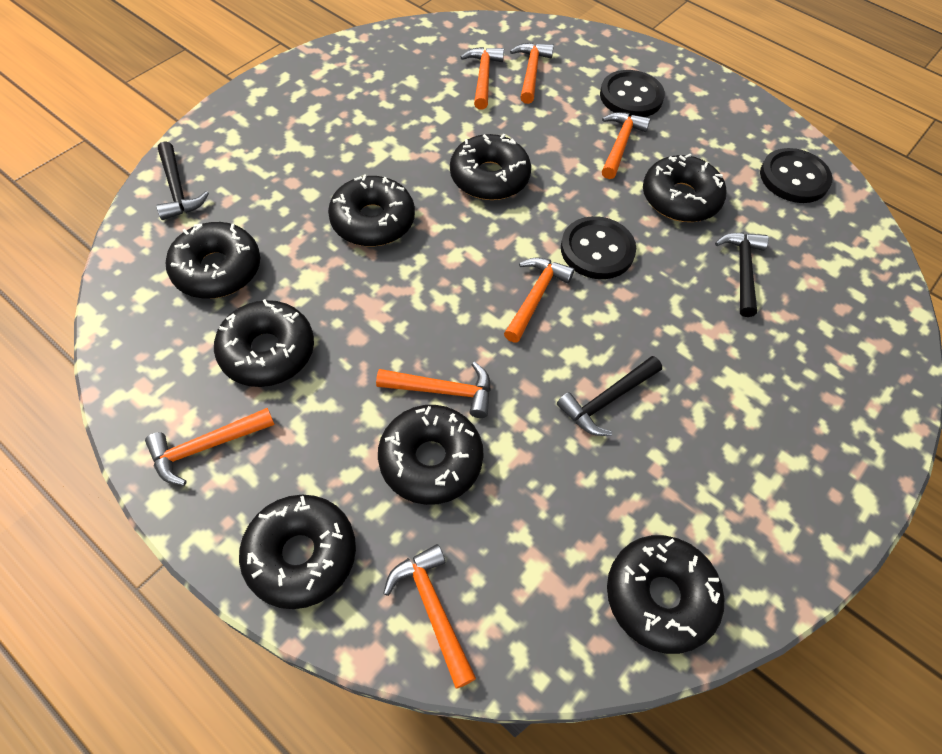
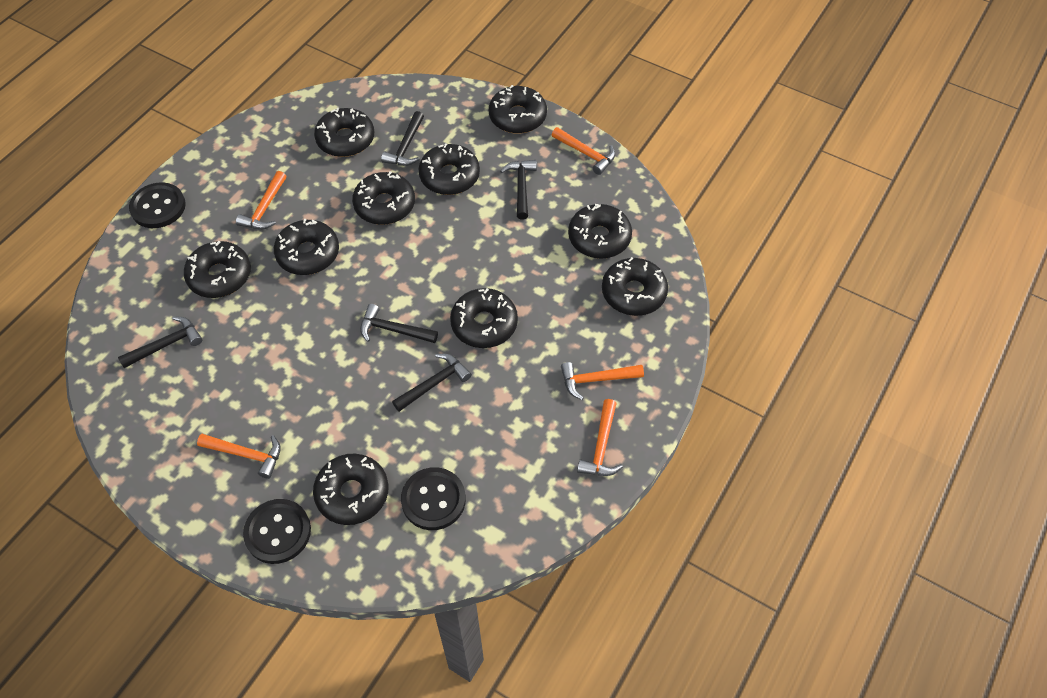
black donut: 8 -> 10
black hammer: 3 -> 5
orange hammer: 7 -> 5

